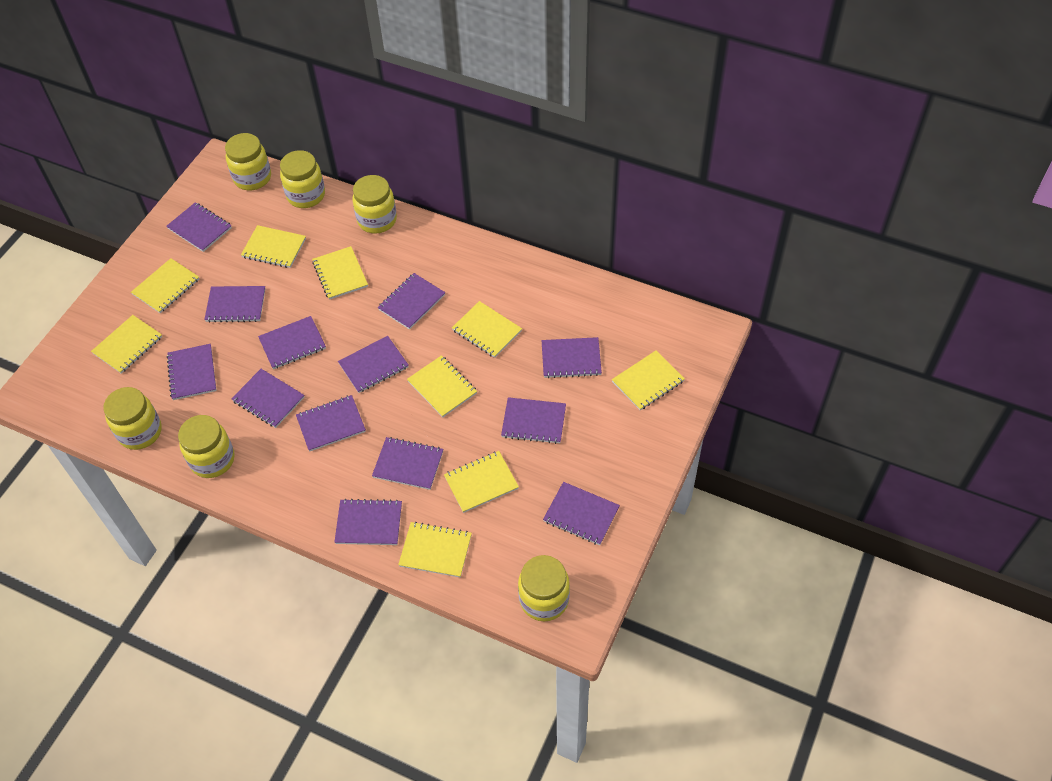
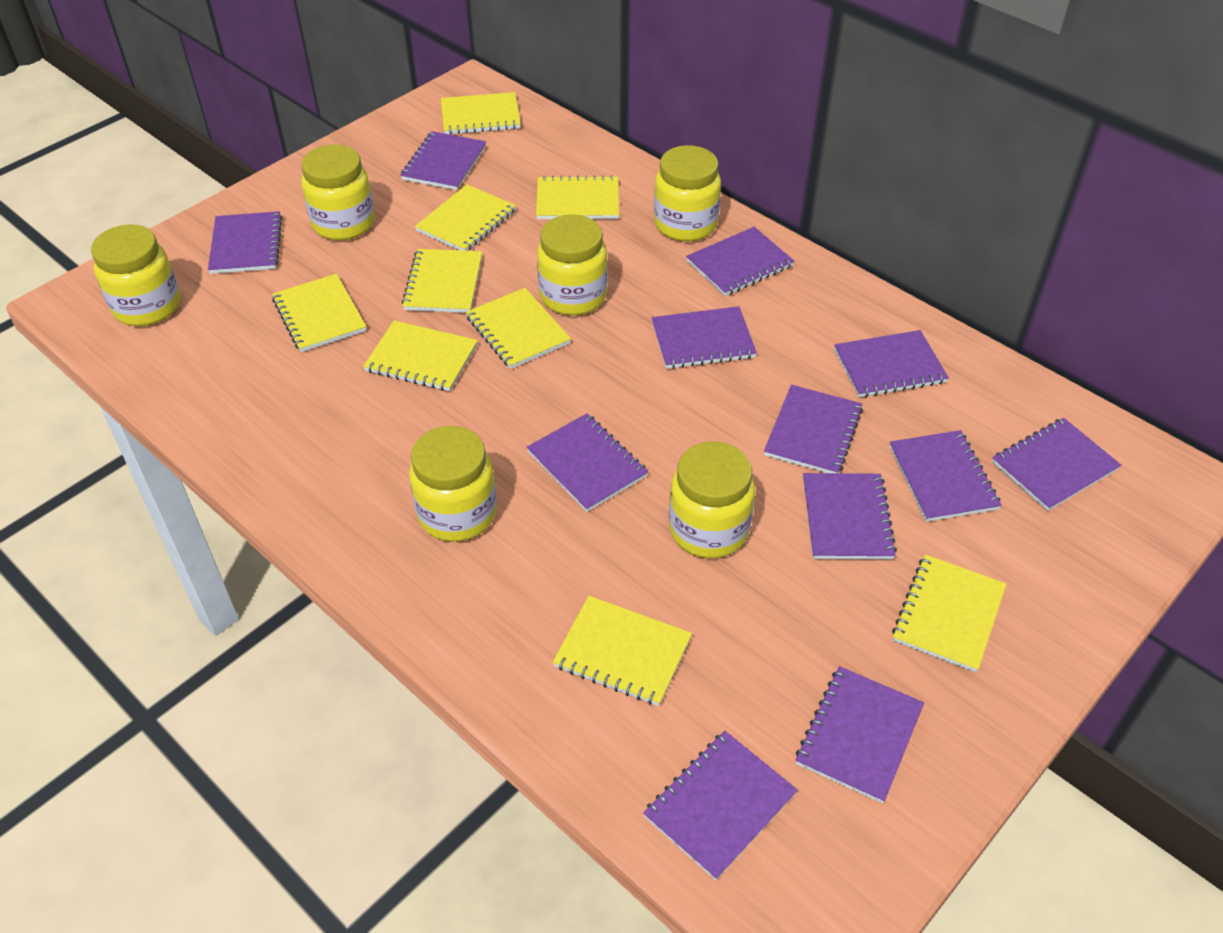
purple notebook: 13 -> 12

